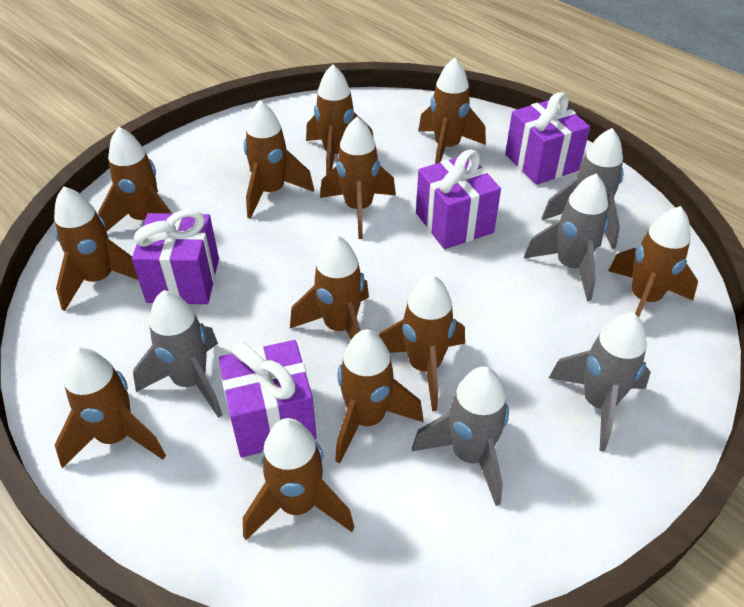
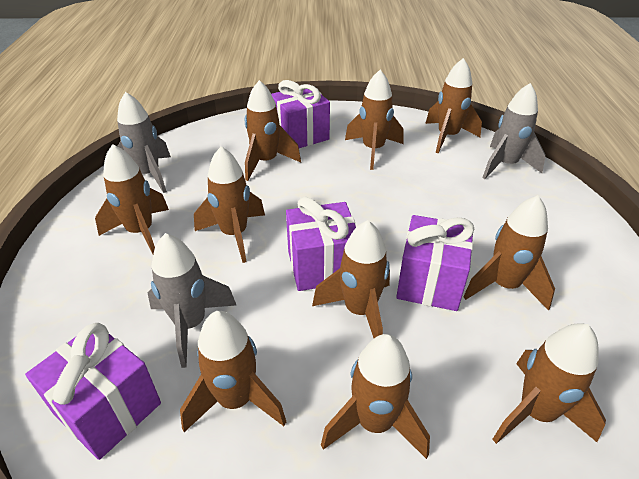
brown rocket: 12 -> 10
grey rocket: 5 -> 3

